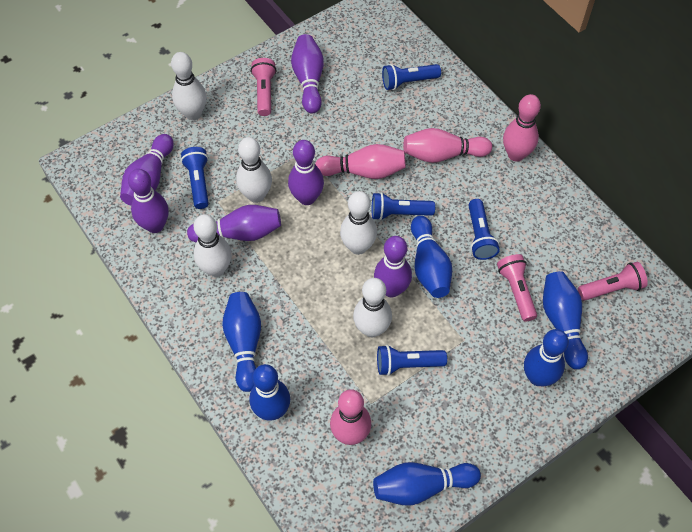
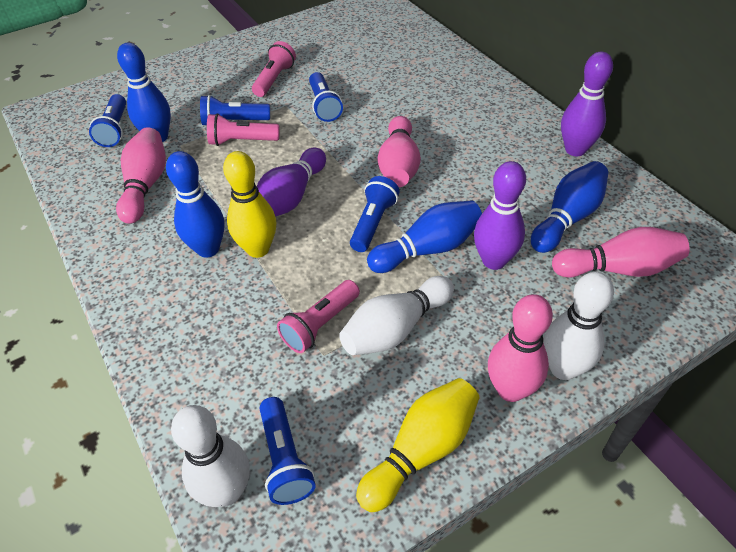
blue bowling pin: 6 -> 4
purple bowling pin: 6 -> 3
white bowling pin: 5 -> 3
yellow bowling pin: 0 -> 2

